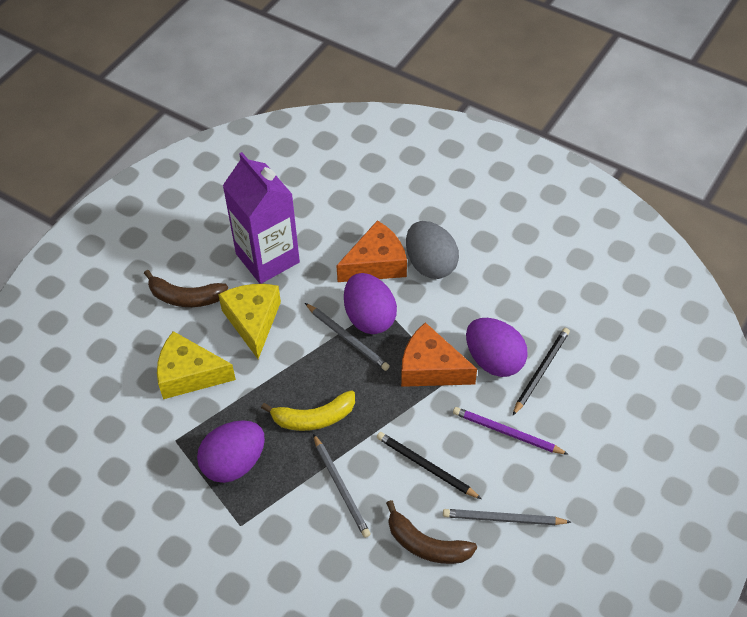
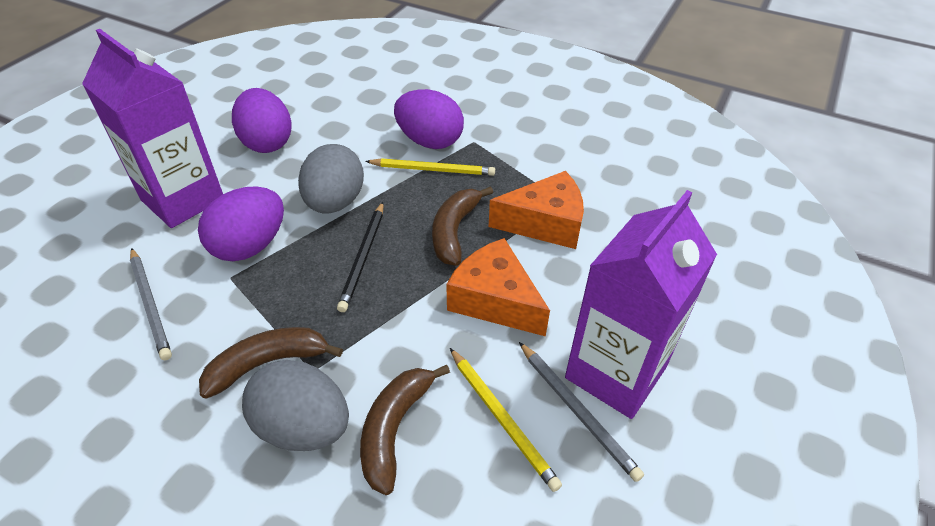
black pencil: 2 -> 1
brown banana: 2 -> 3
grey egg: 1 -> 2
grey pencil: 3 -> 2
purple carton: 1 -> 2
purple pencil: 1 -> 0
yellow banana: 1 -> 0
yellow cheese: 2 -> 0
yellow pencil: 0 -> 2

